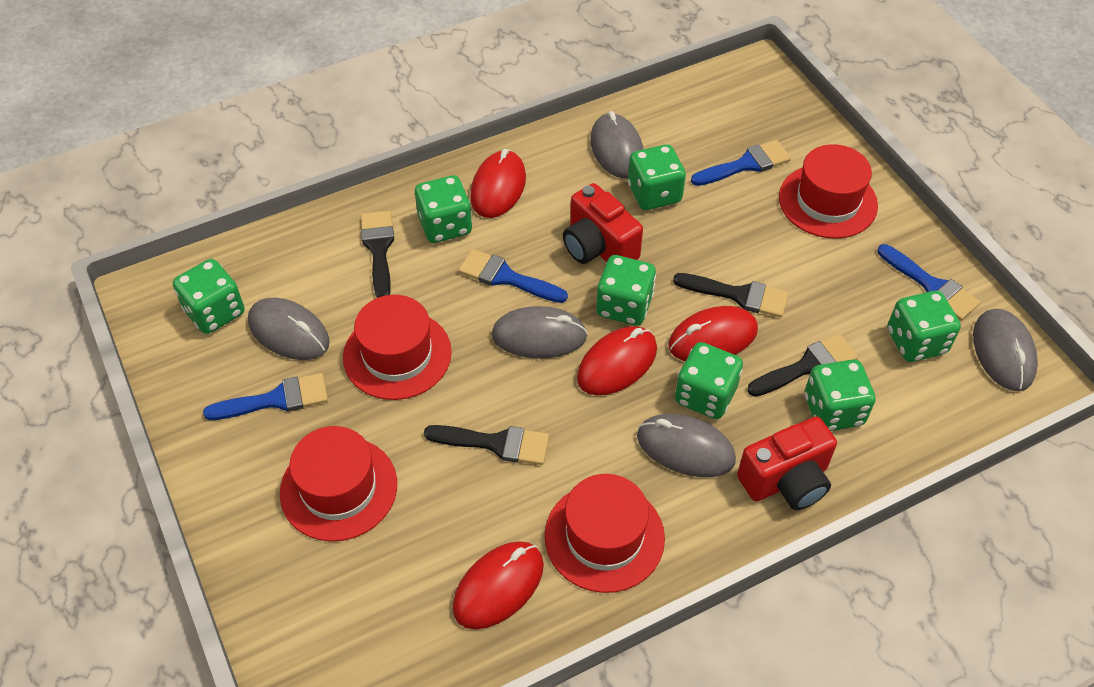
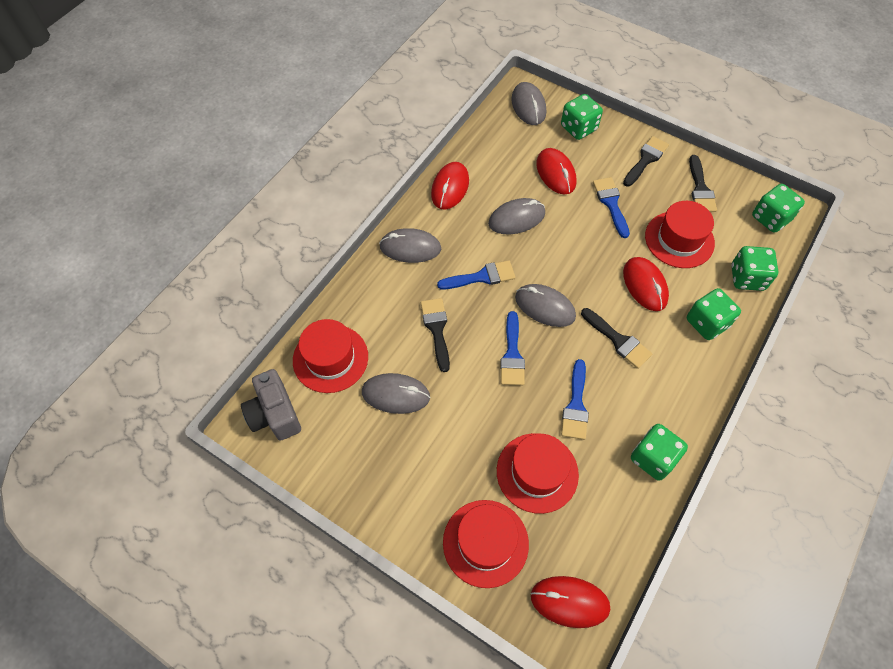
green dice: 7 -> 5
grey camera: 0 -> 1
red camera: 2 -> 0

